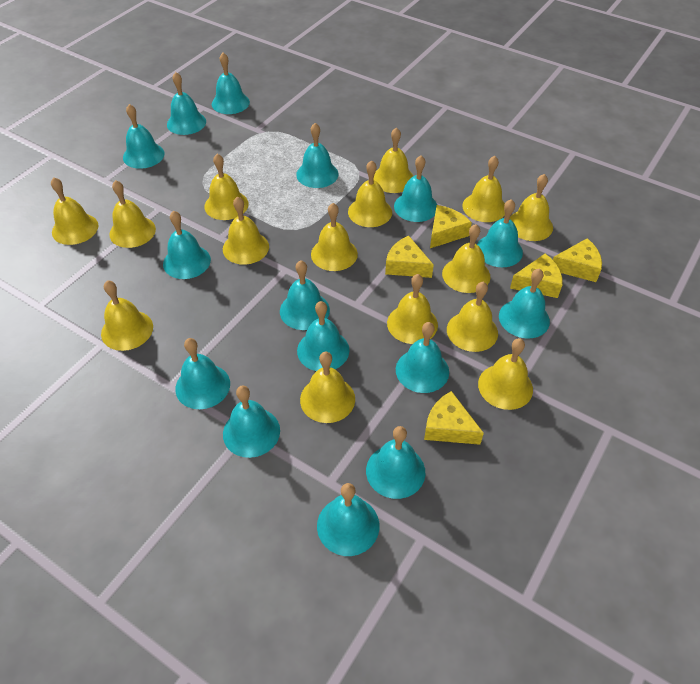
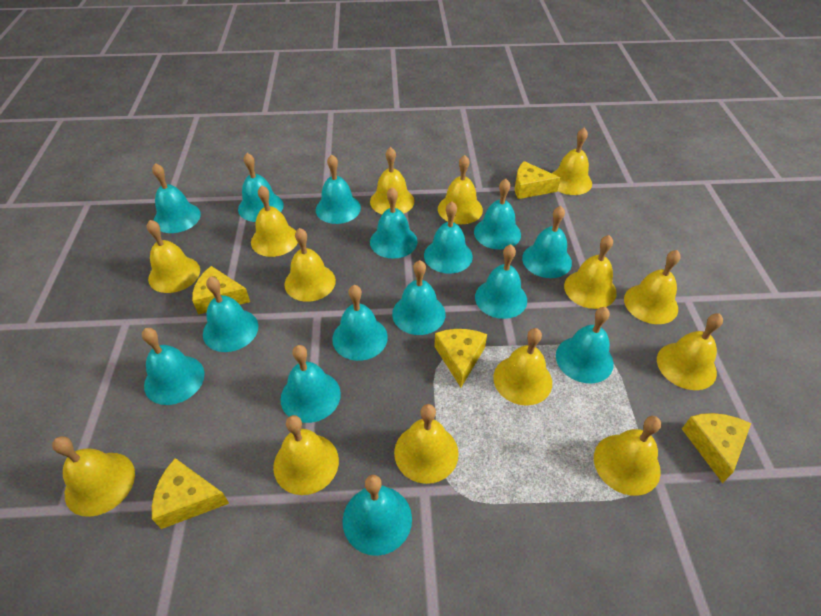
yellow bell: 15 -> 14

